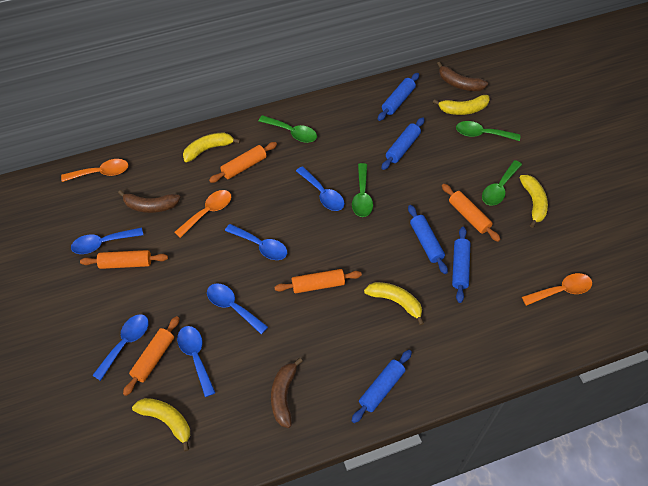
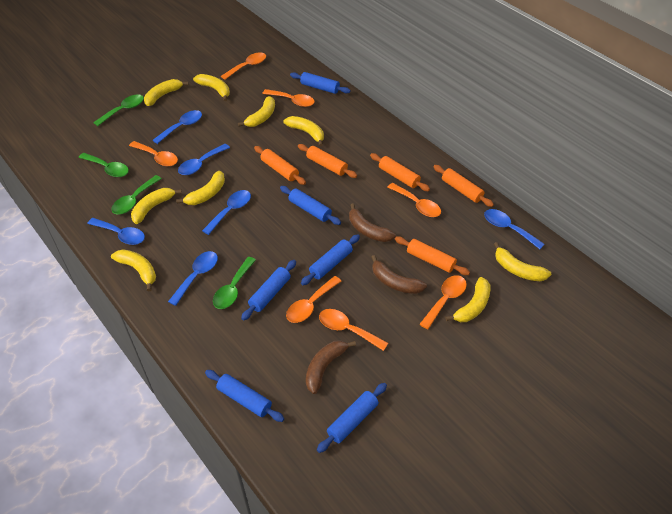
blue rolling pin: 5 -> 6
orange spoon: 3 -> 7
yellow banana: 5 -> 9

